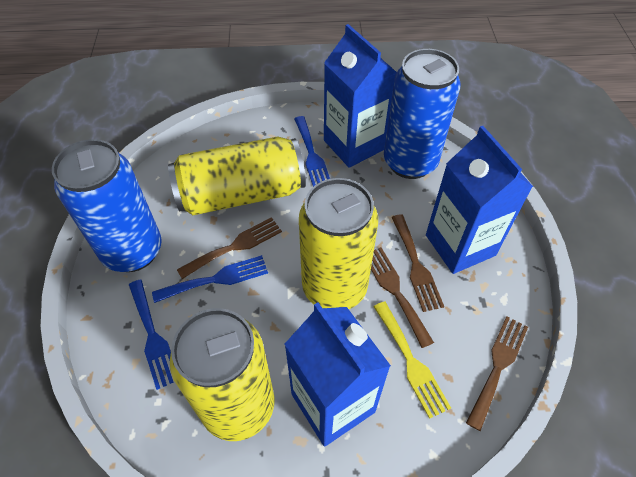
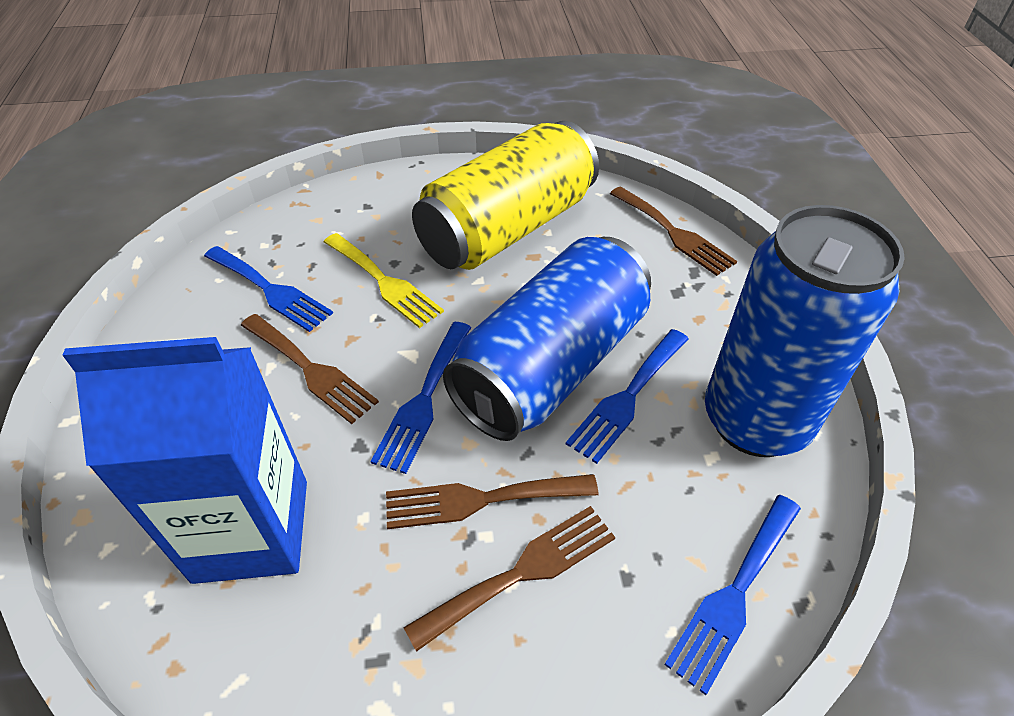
blue carton: 3 -> 1
blue fork: 3 -> 4
yellow can: 3 -> 1

